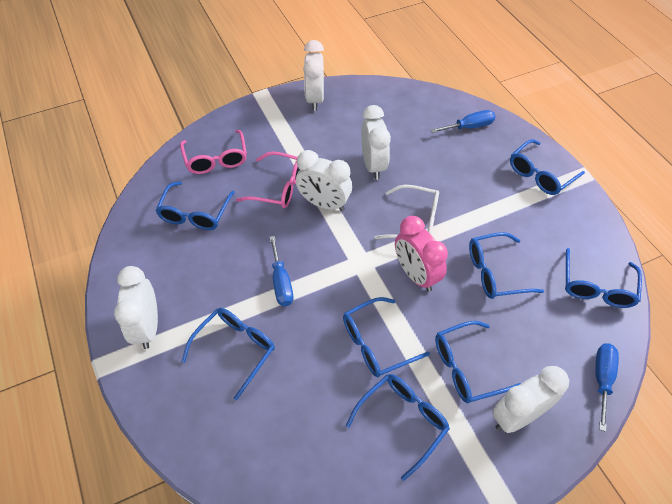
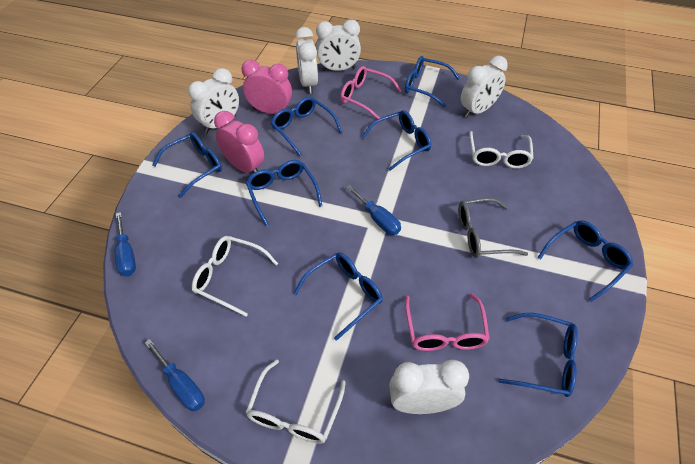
grey glasses: 0 -> 1
pink clock: 1 -> 2
white glasses: 1 -> 3

